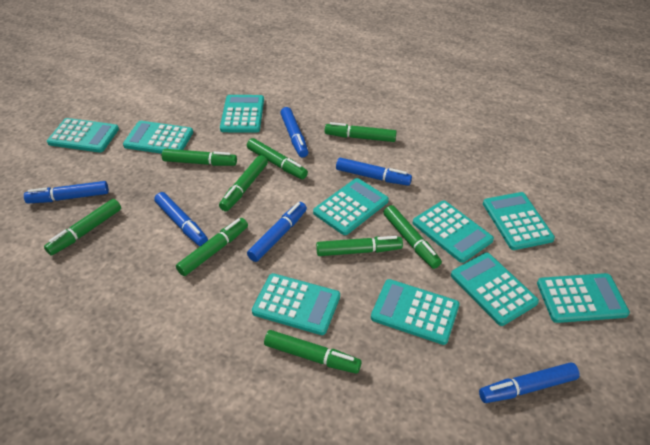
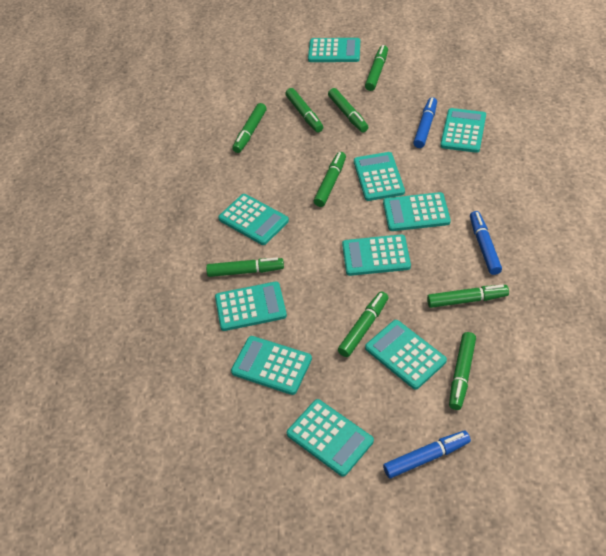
blue marker: 6 -> 3

